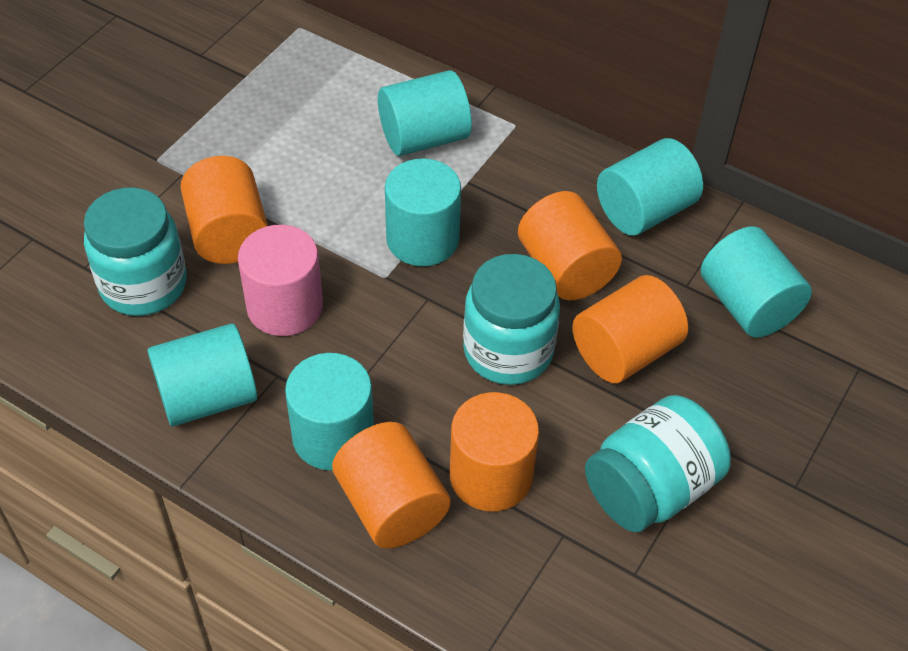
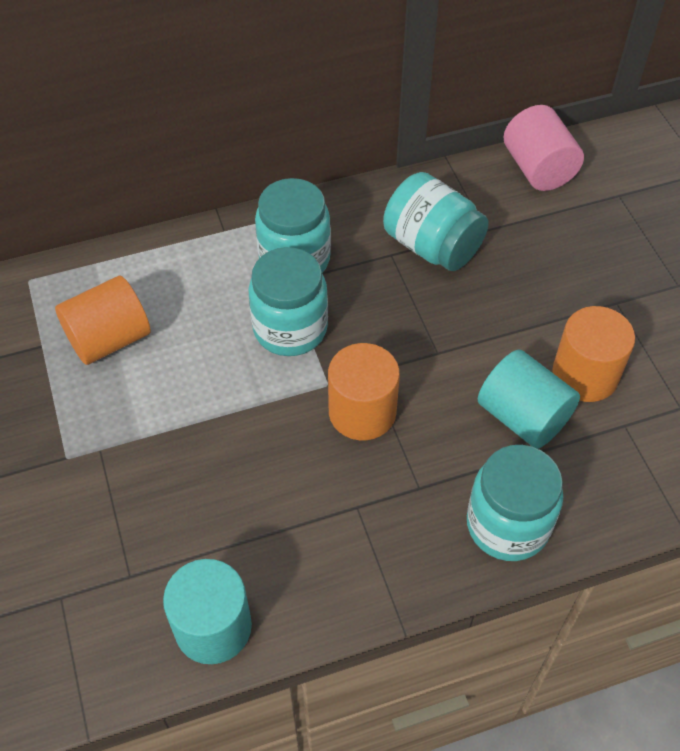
orange cylinder: 5 -> 3
turquoise cylinder: 6 -> 2
turquoise jar: 3 -> 4

